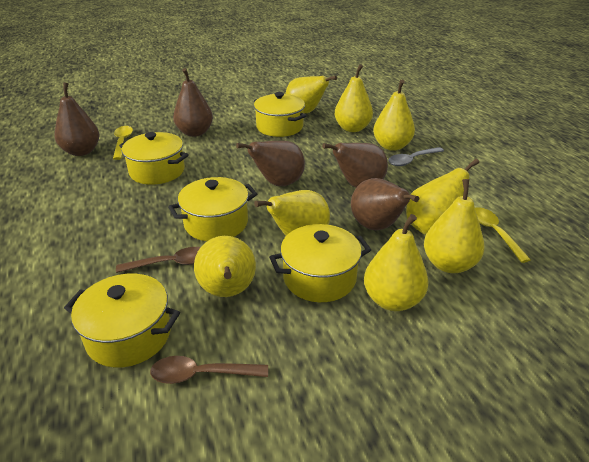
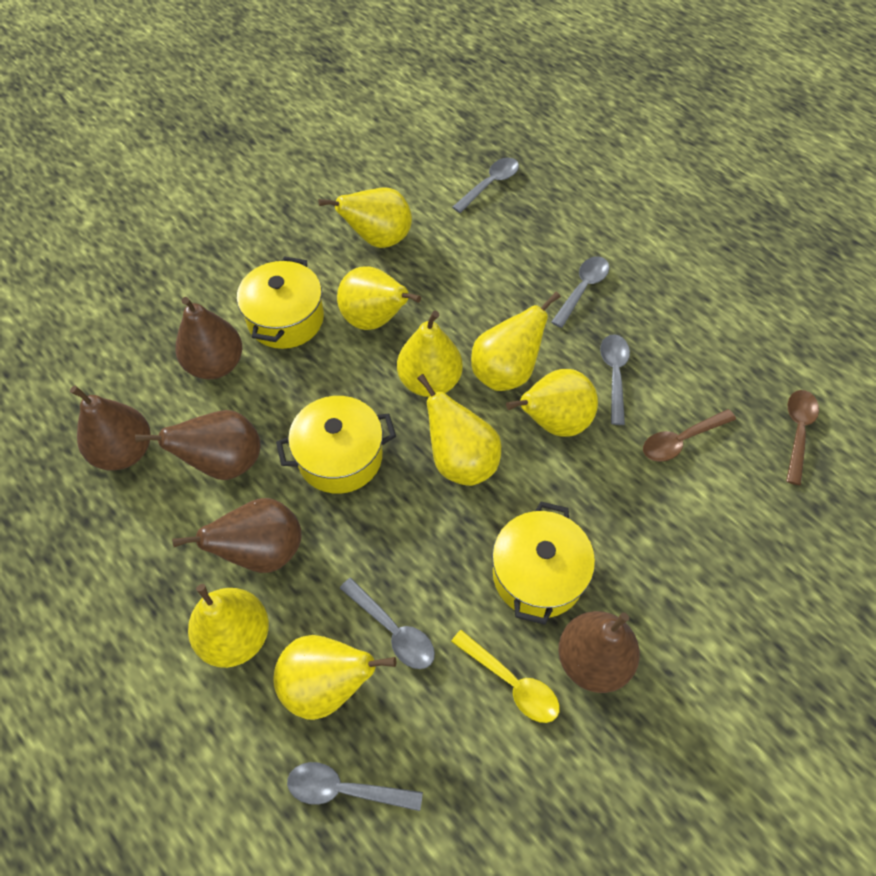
grey spoon: 1 -> 5
yellow pot: 5 -> 3
yellow spoon: 2 -> 1

